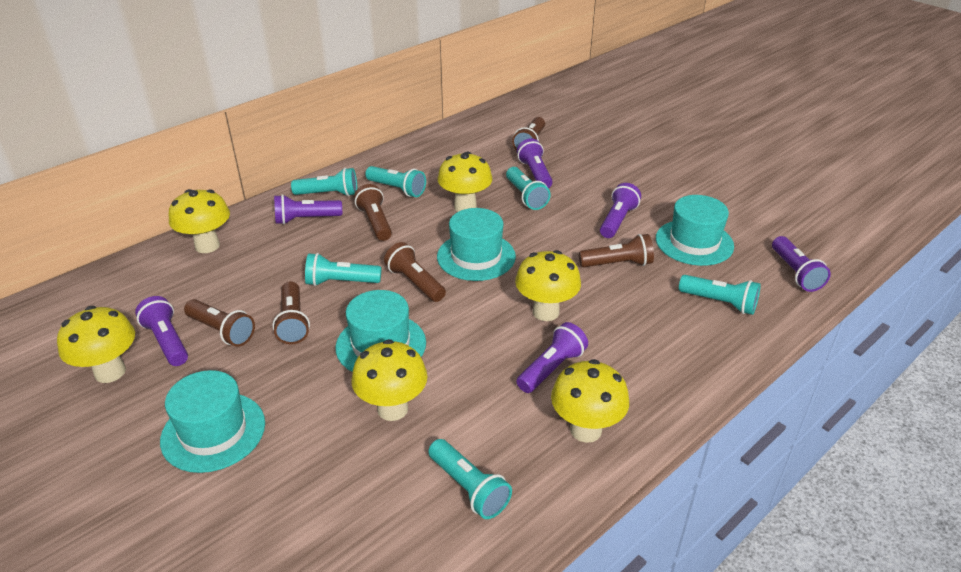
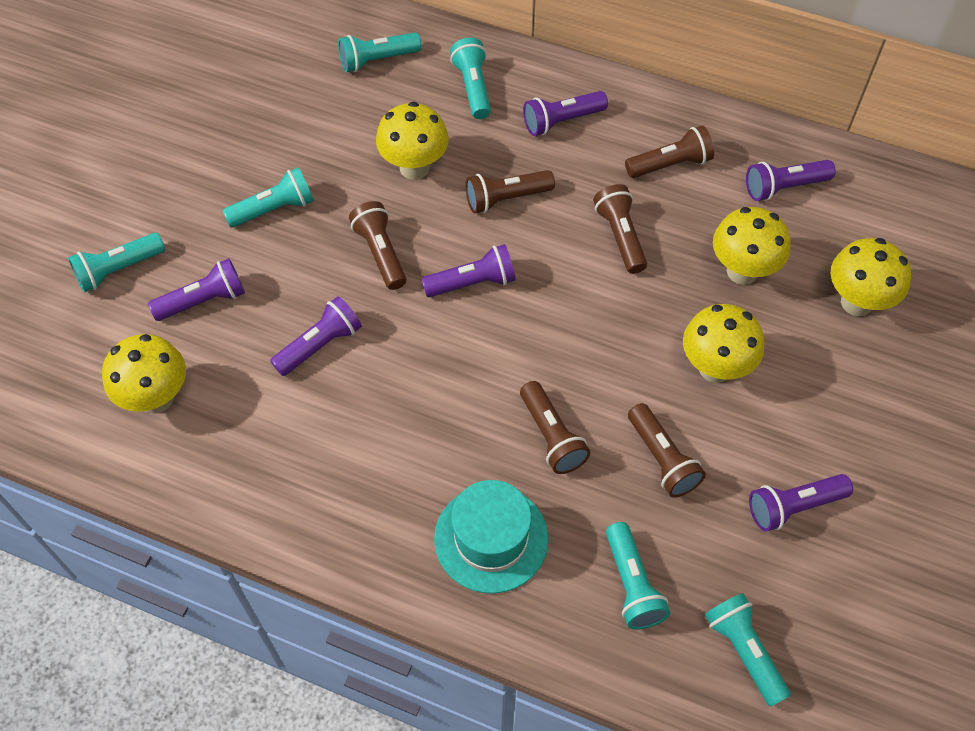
turquoise hat: 4 -> 1
yellow mushroom: 6 -> 5

